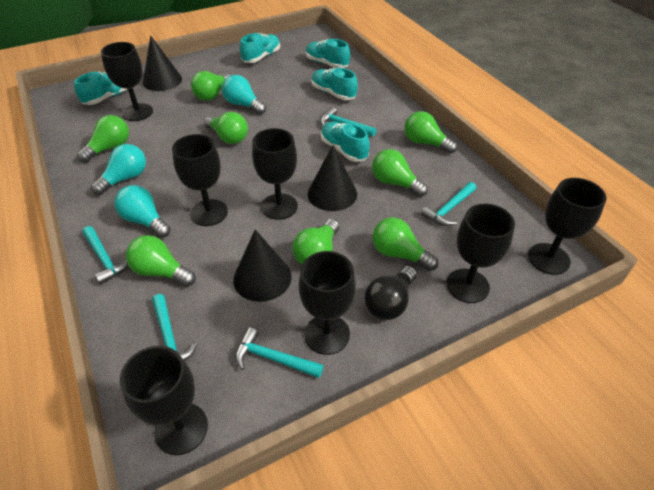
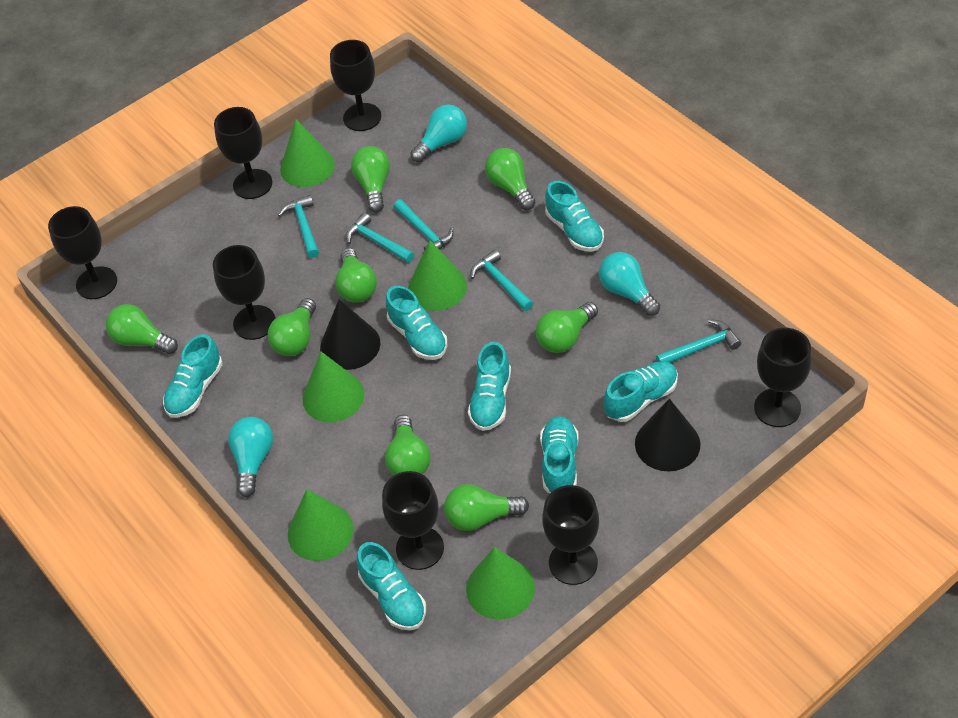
black cone: 3 -> 2
black light bulb: 1 -> 0
green cone: 0 -> 5
turquoise shoe: 5 -> 7

